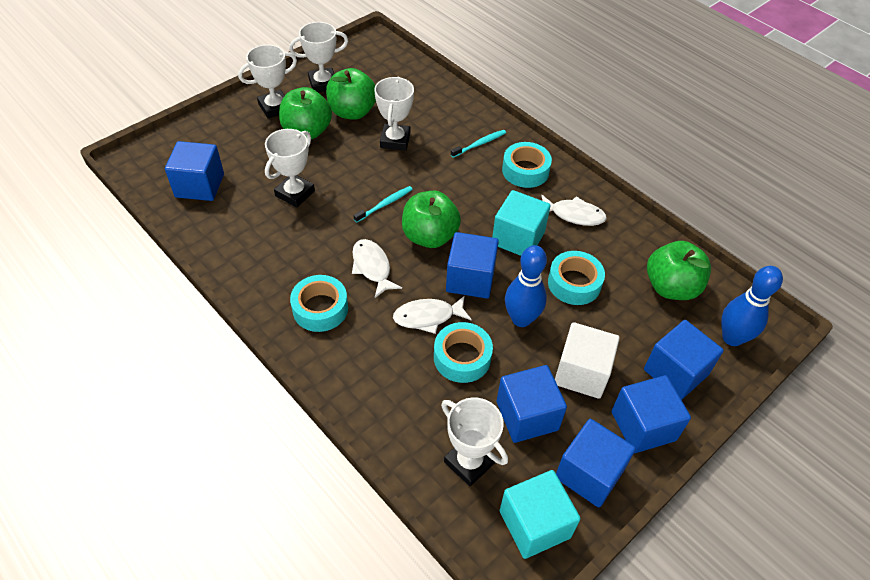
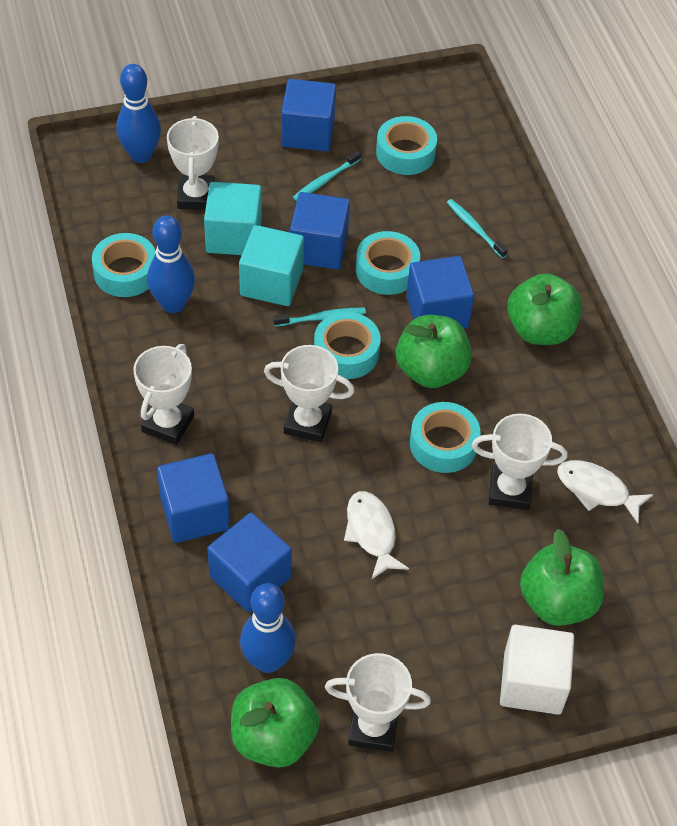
blue bowling pin: 2 -> 3
blue cube: 6 -> 5
turquoise tape: 4 -> 5
turquoise toothbrush: 2 -> 3
white fish: 3 -> 2

